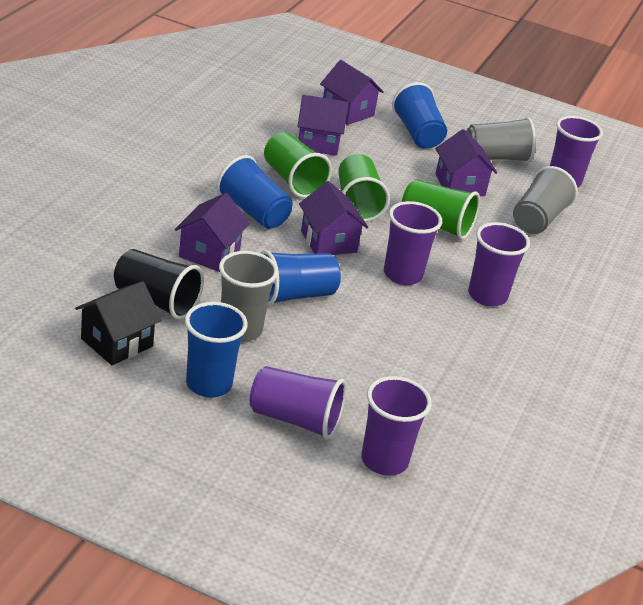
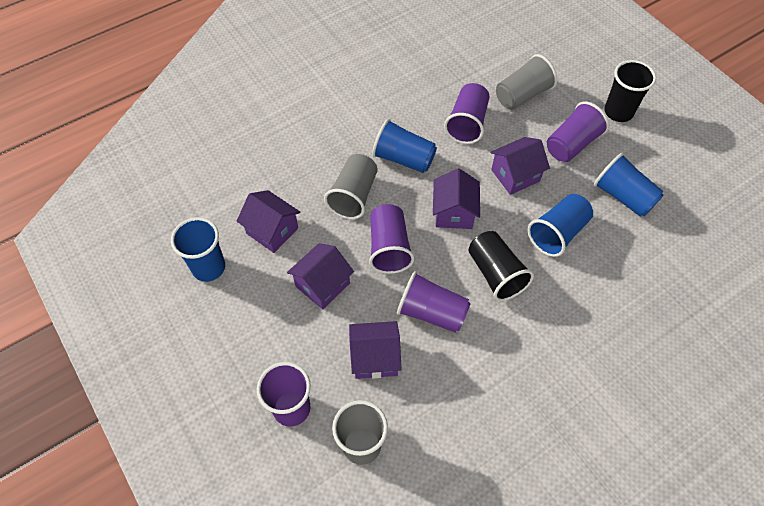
black cup: 1 -> 2
black house: 1 -> 0
green cup: 3 -> 0

